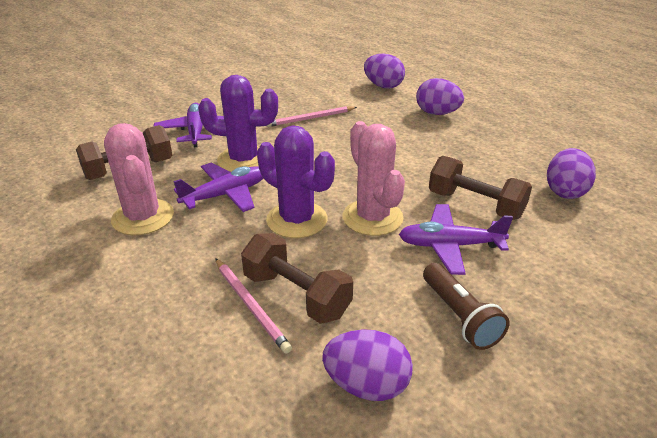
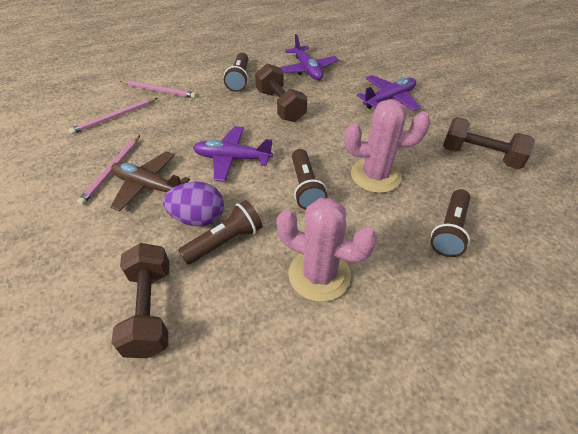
brown flashlight: 1 -> 4
brown plane: 0 -> 1
pink pencil: 2 -> 3
purple cactus: 2 -> 0
purple egg: 4 -> 1

